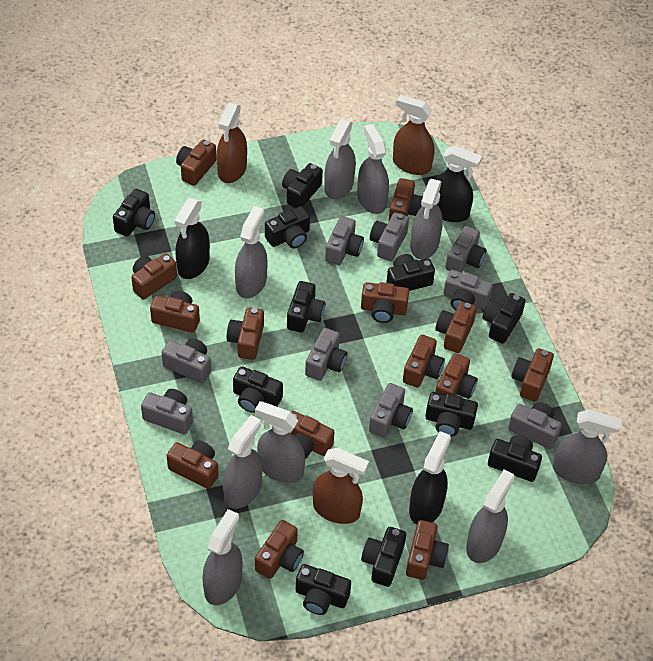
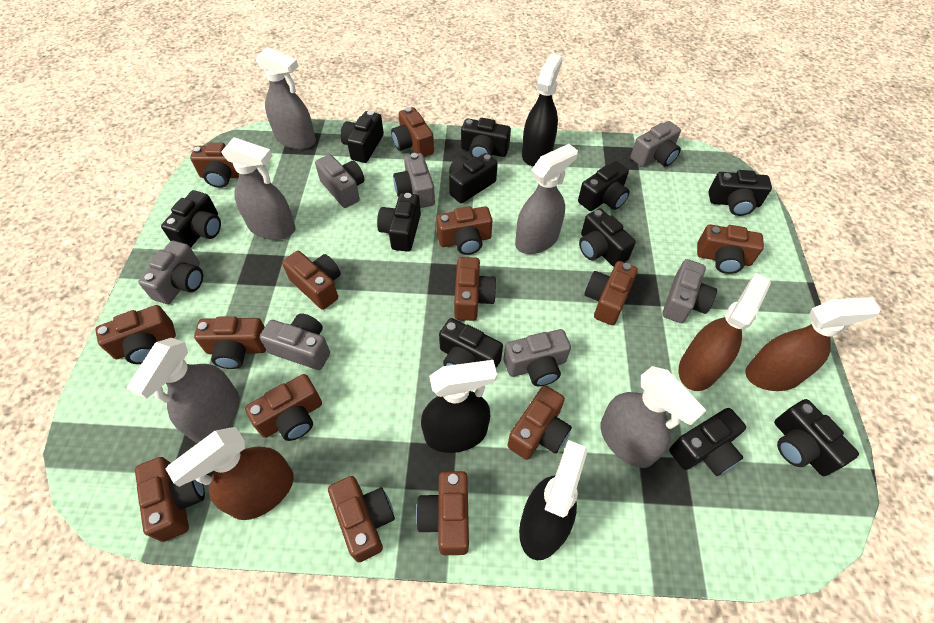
grey camera: 9 -> 7
grey spray bottle: 9 -> 5

